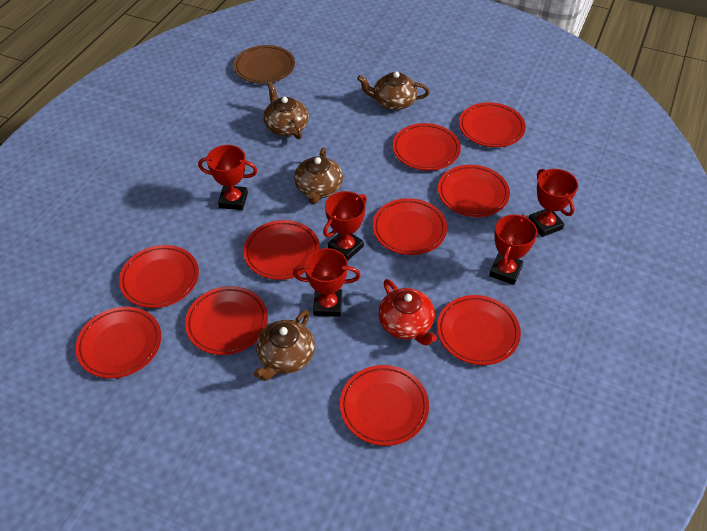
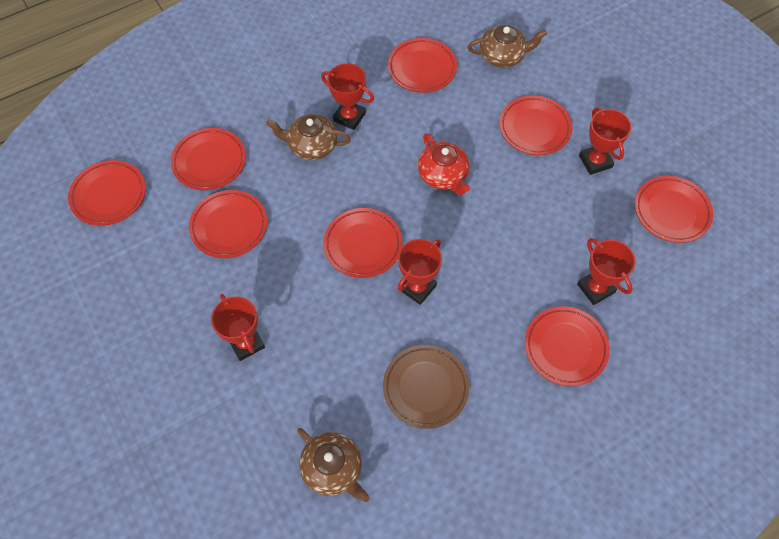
brown teapot: 4 -> 3
red plate: 10 -> 8

